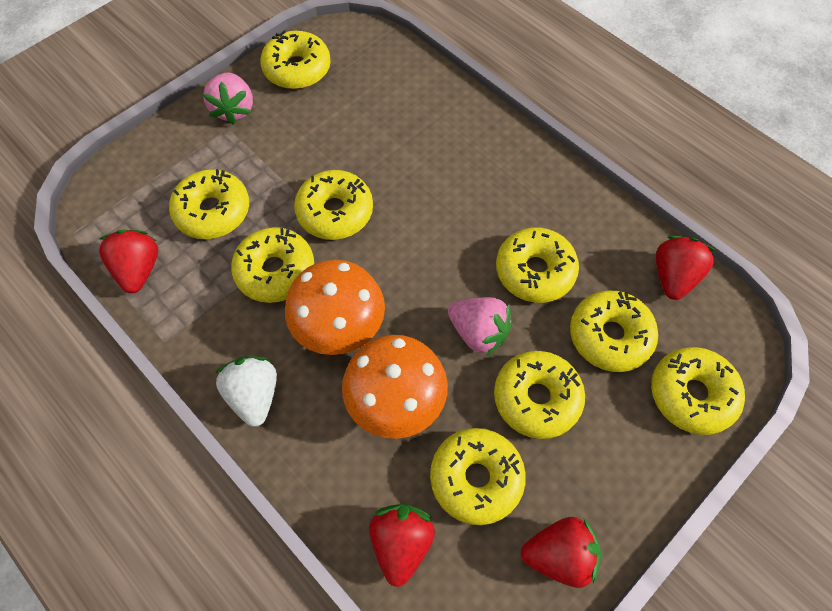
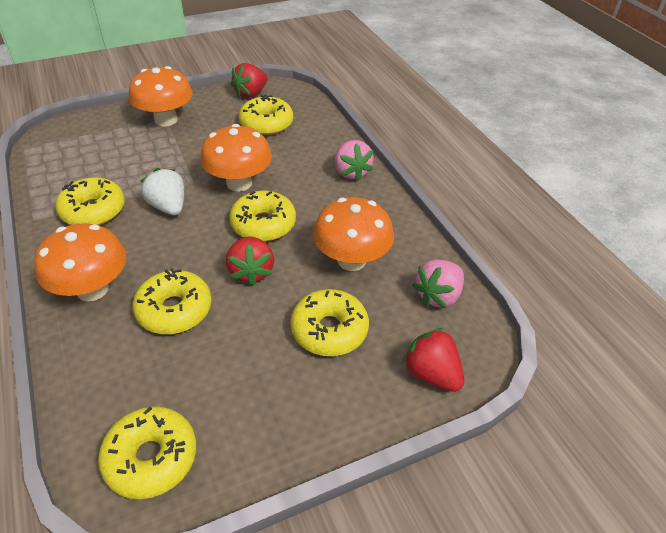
orange mushroom: 2 -> 4
red strawberry: 4 -> 3
yellow donut: 9 -> 6

